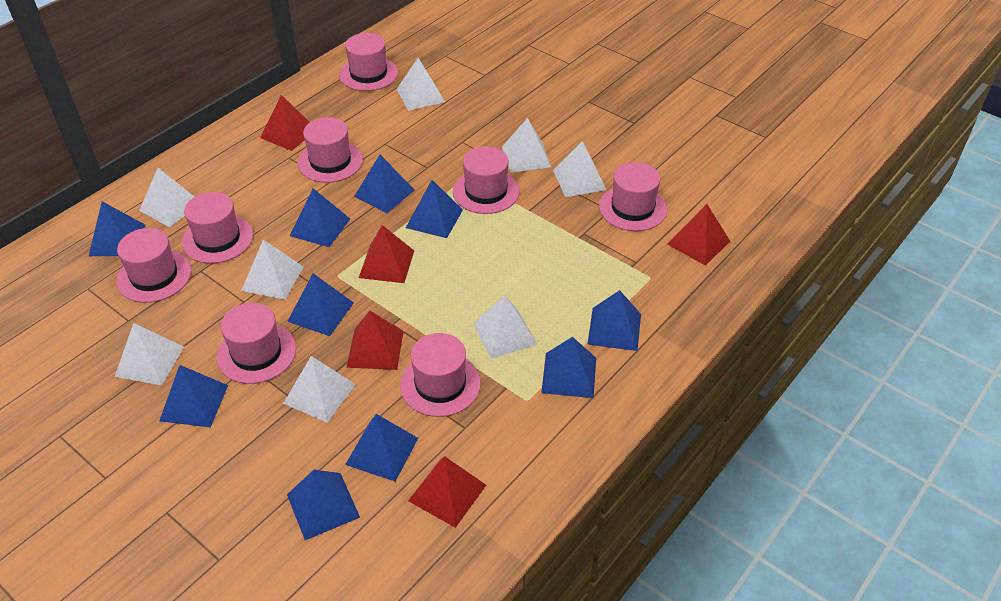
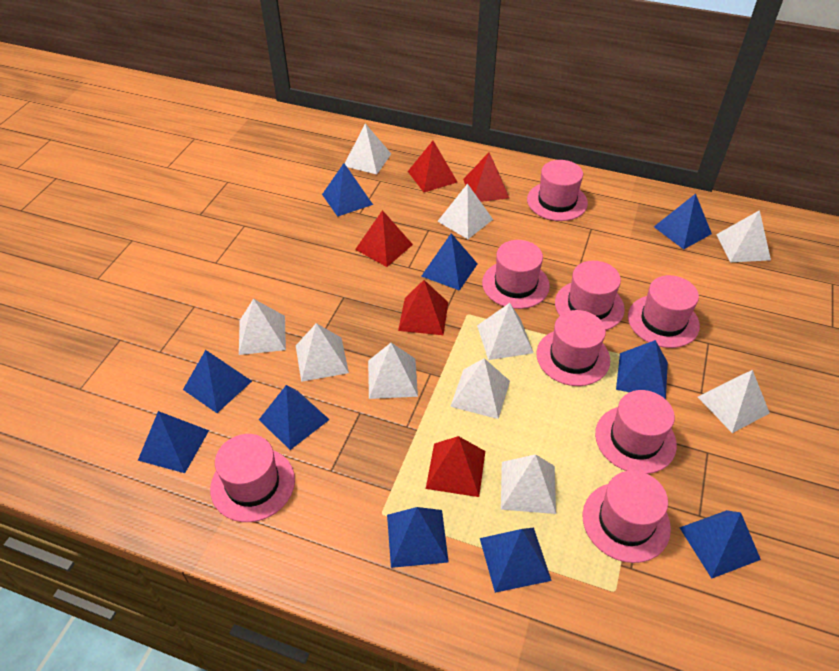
white pyramid: 8 -> 10

